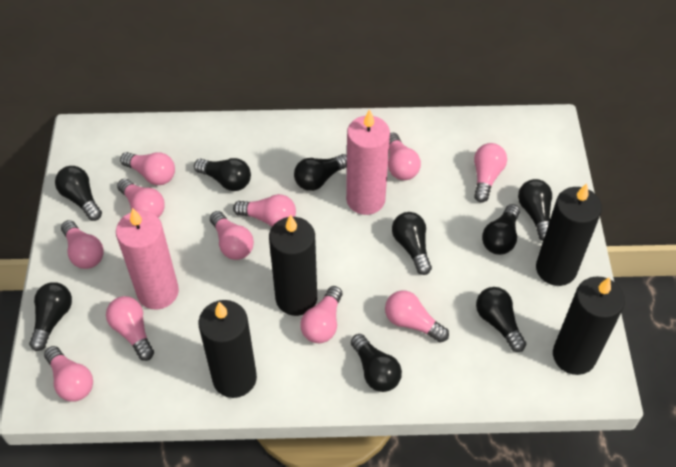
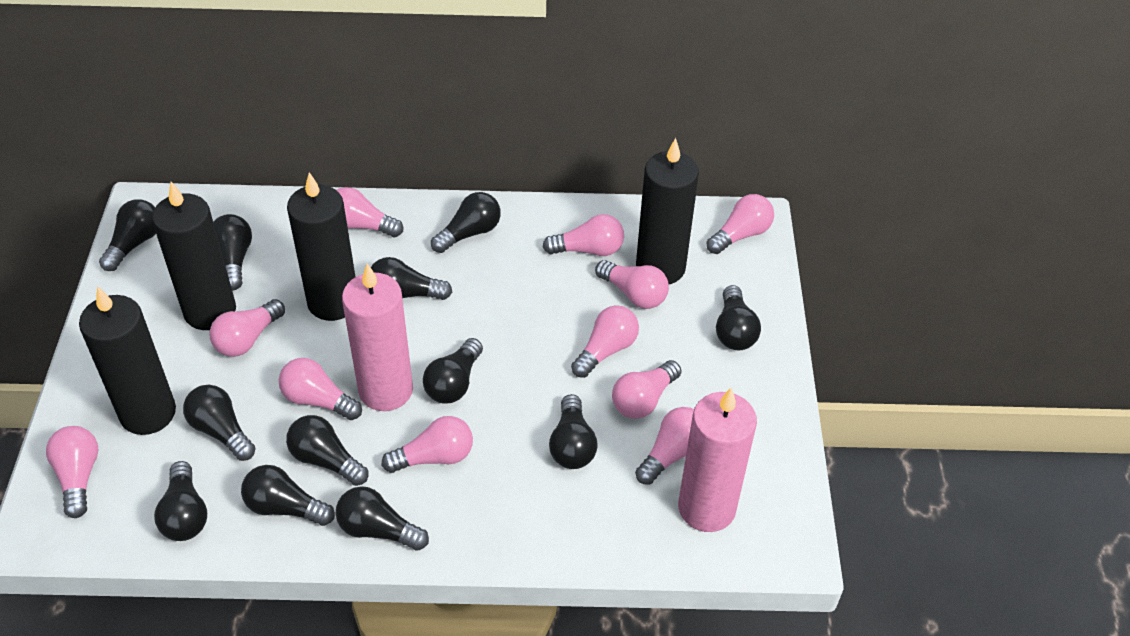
black light bulb: 9 -> 12

